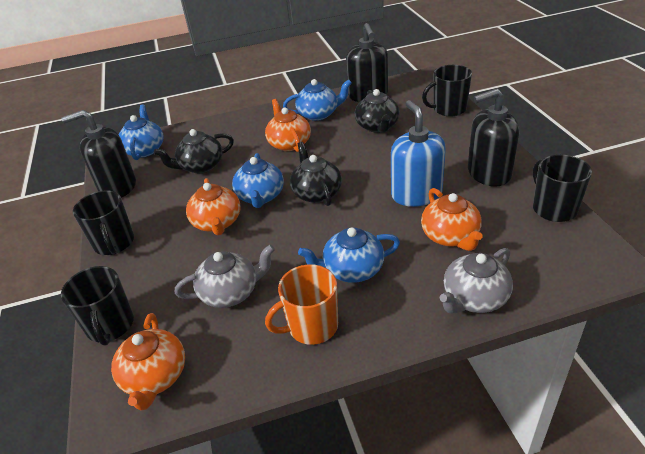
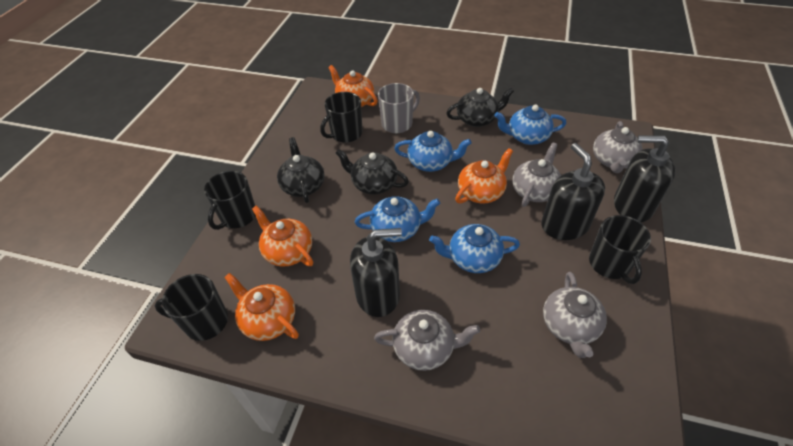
blue soap dispenser: 1 -> 0
grey mug: 0 -> 1
grey teapot: 2 -> 4
orange mug: 1 -> 0

